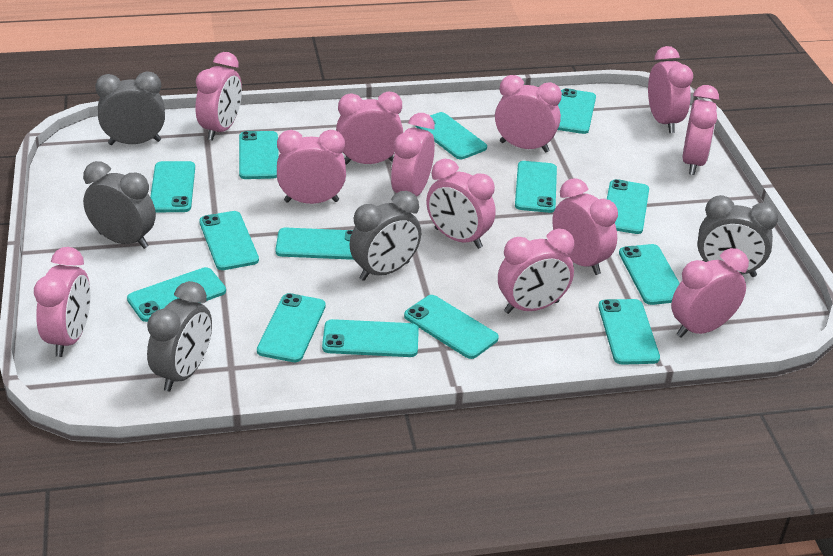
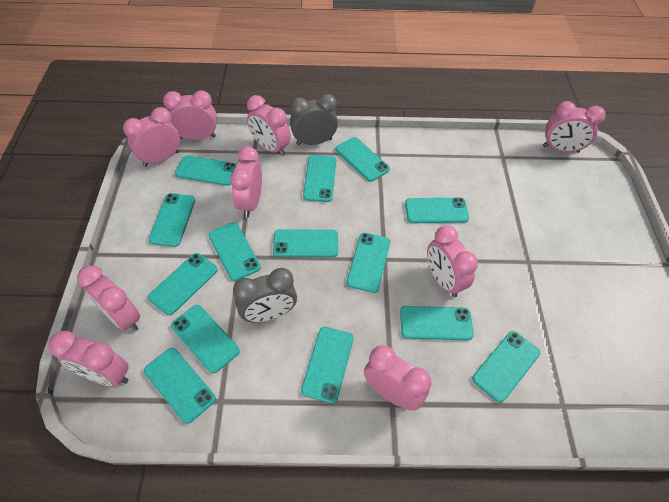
grey clock: 5 -> 2
pink clock: 12 -> 9

